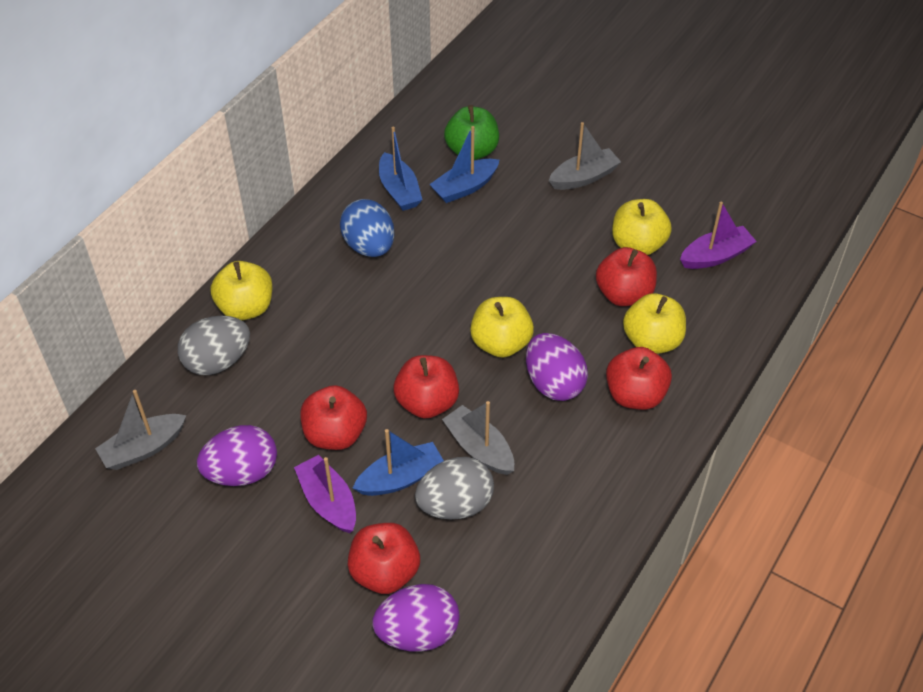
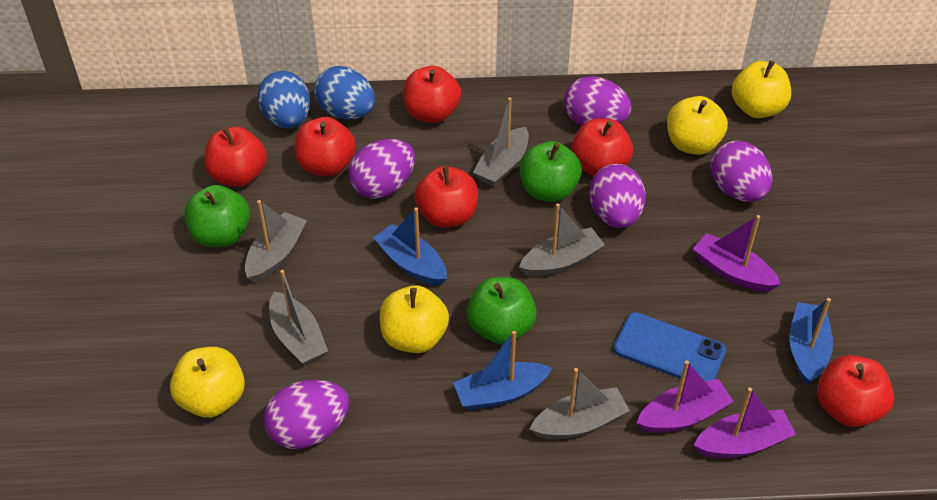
blue egg: 1 -> 2
blue phone: 0 -> 1
green apple: 1 -> 3
grey boat: 3 -> 5
grey egg: 2 -> 0
purple boat: 2 -> 3
purple egg: 3 -> 5
red apple: 5 -> 6

